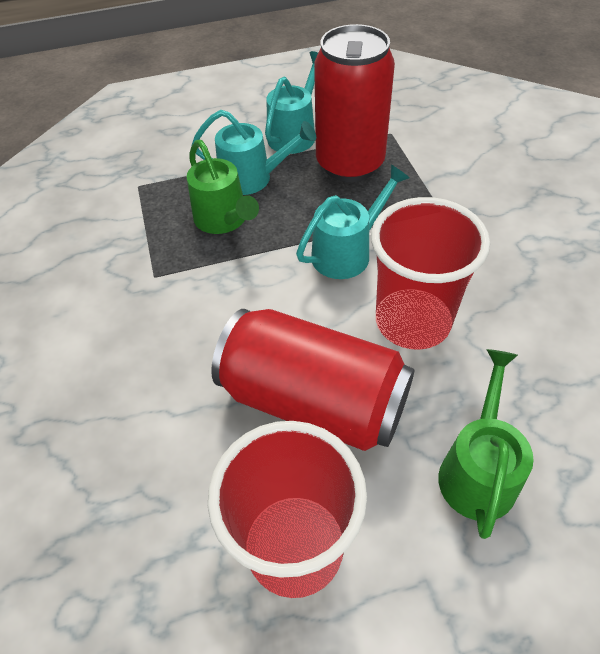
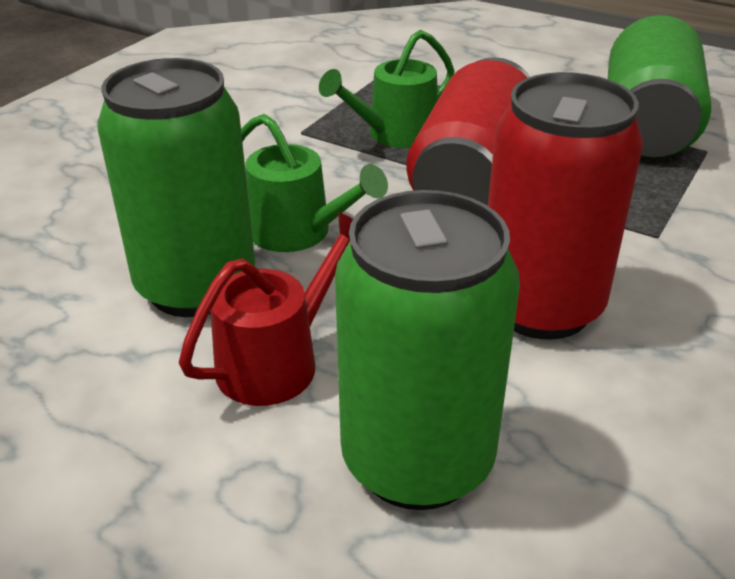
green can: 0 -> 3
red cup: 2 -> 0
red watering can: 0 -> 1
turquoise watering can: 3 -> 0

